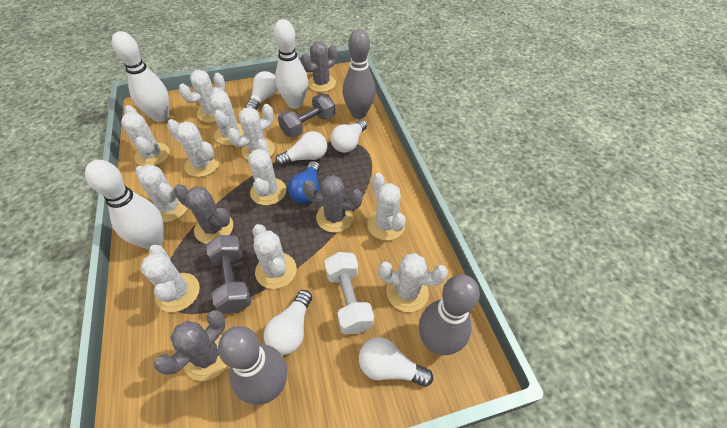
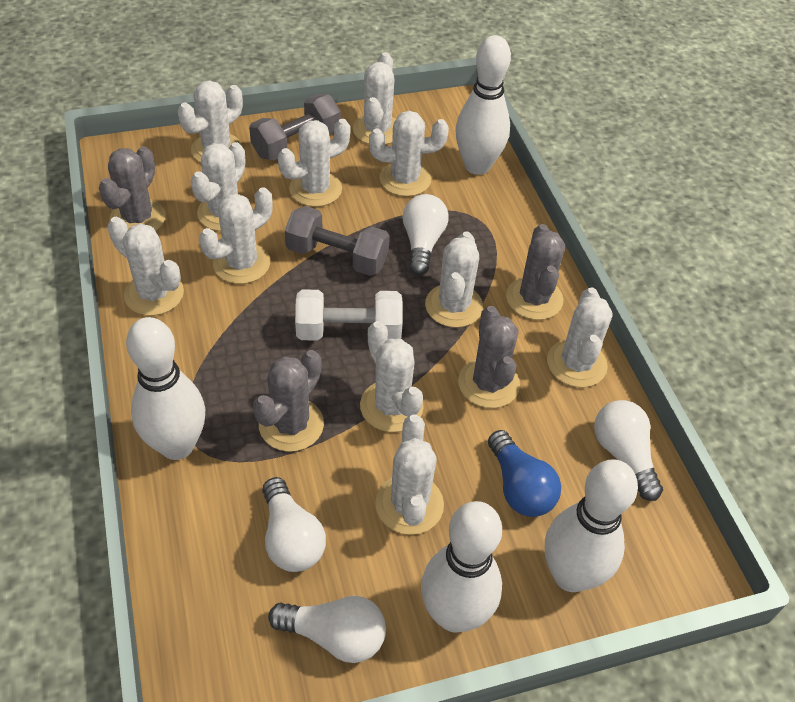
grey bowling pin: 3 -> 0
white bowling pin: 3 -> 4
white light bulb: 5 -> 4

